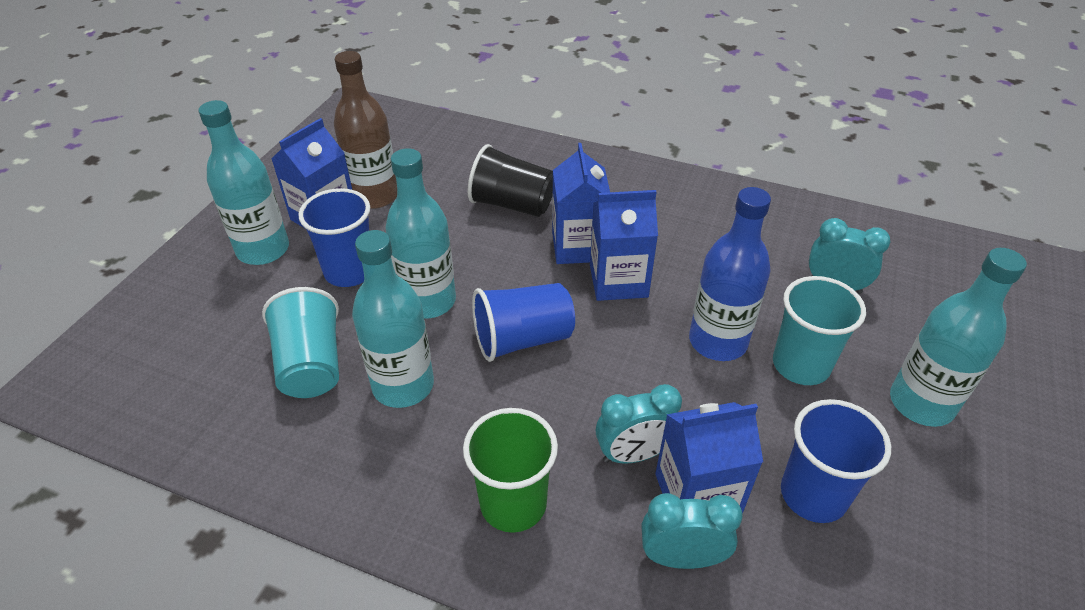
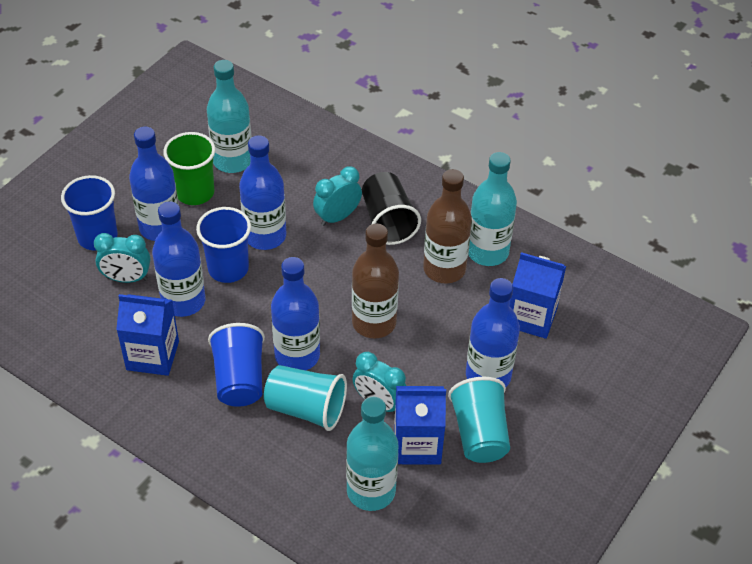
blue bottle: 1 -> 5
blue carton: 4 -> 3
brown bottle: 1 -> 2
turquoise bottle: 4 -> 3

